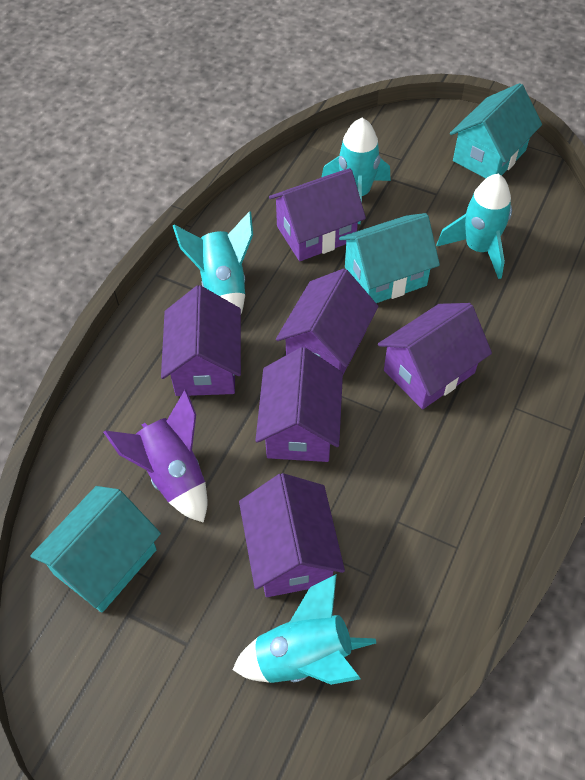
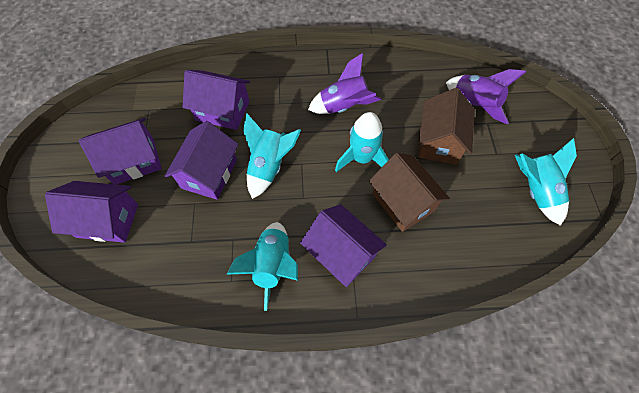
brown house: 0 -> 2
purple house: 6 -> 5
purple rocket: 1 -> 2
turquoise house: 3 -> 0

